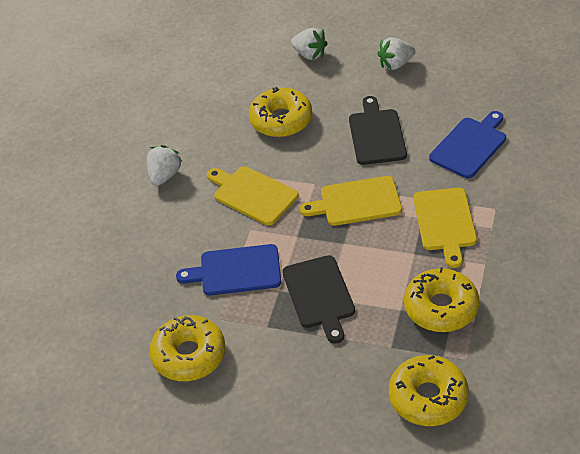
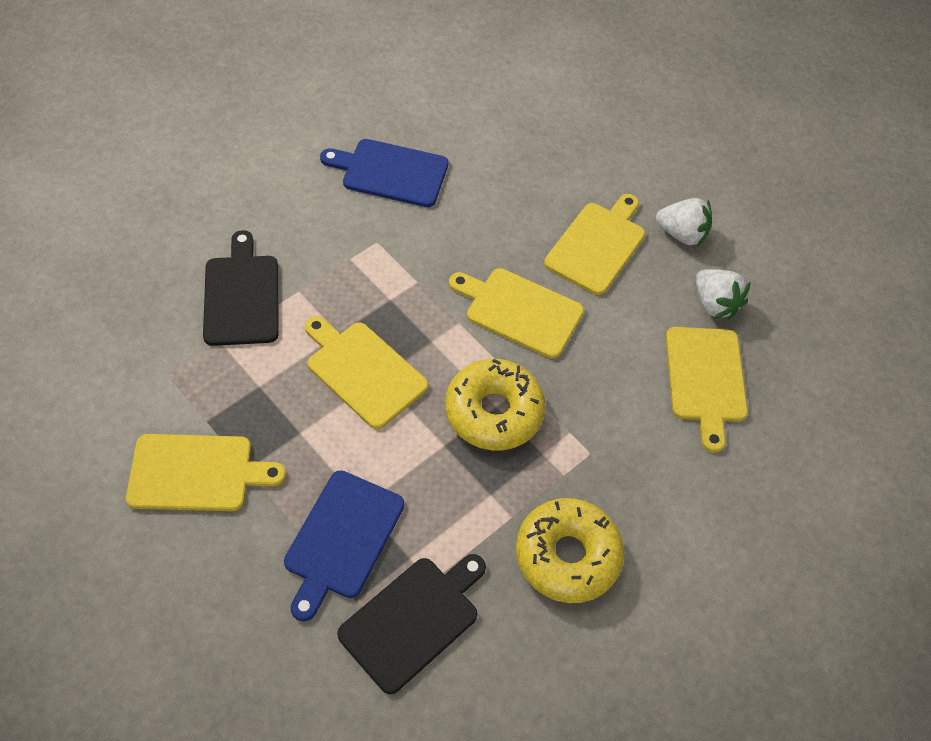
white strawberry: 3 -> 2
yellow cutting board: 3 -> 5
yellow donut: 4 -> 2

